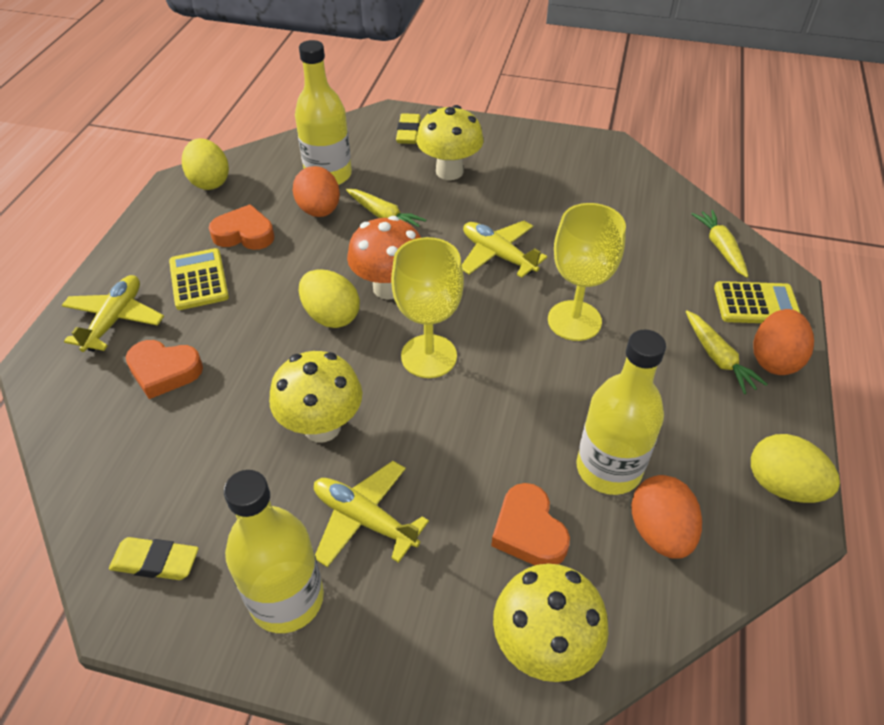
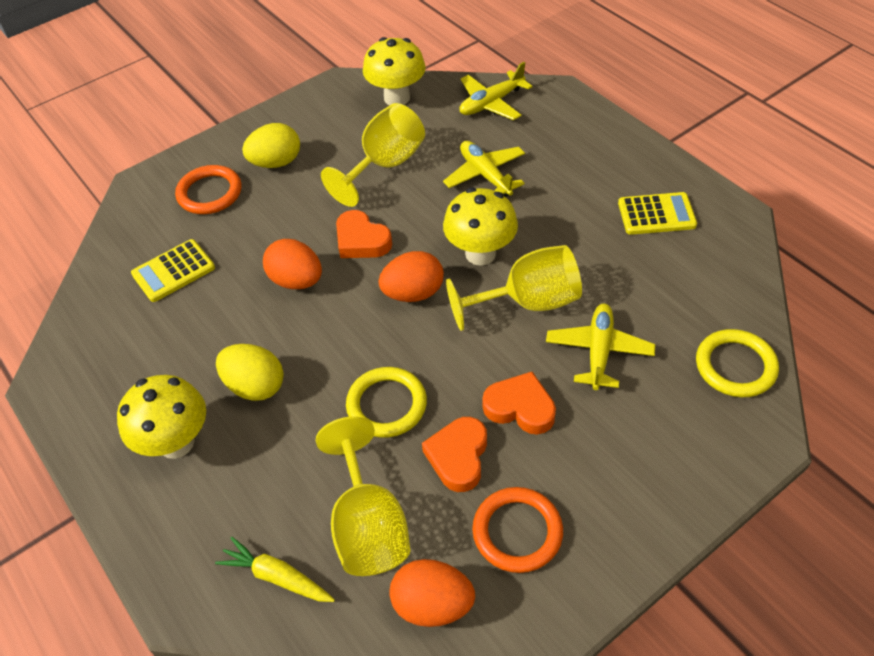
orange mushroom: 1 -> 0
orange ring: 0 -> 2
yellow bottle: 3 -> 0
yellow carrot: 3 -> 1
yellow egg: 3 -> 2
yellow eraser: 2 -> 0
yellow goblet: 2 -> 3
yellow ring: 0 -> 2

